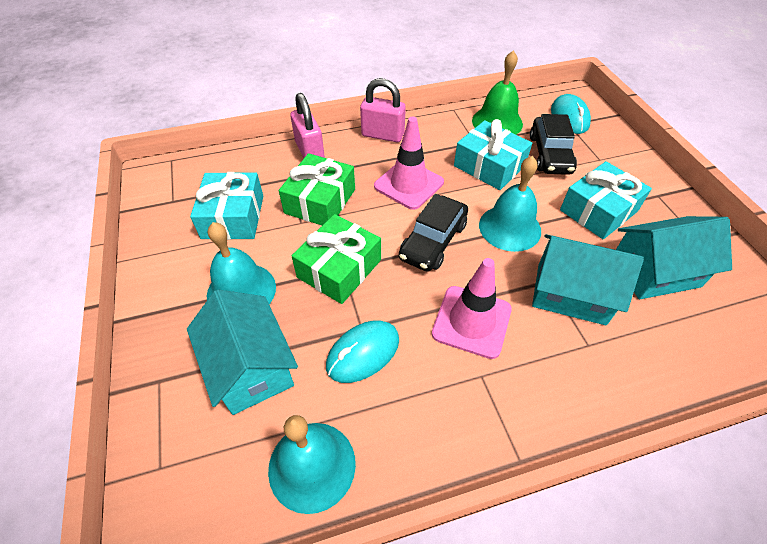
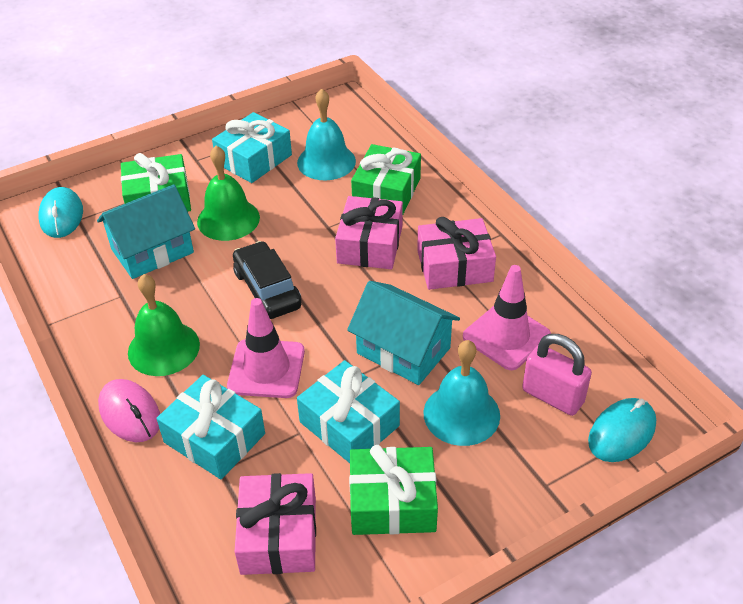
black car: 2 -> 1
green bell: 1 -> 2
green gift: 2 -> 3
pink gift: 0 -> 3
pink mouse: 0 -> 1
pink padlock: 2 -> 1
turquoise bell: 3 -> 2
turquoise house: 3 -> 2

